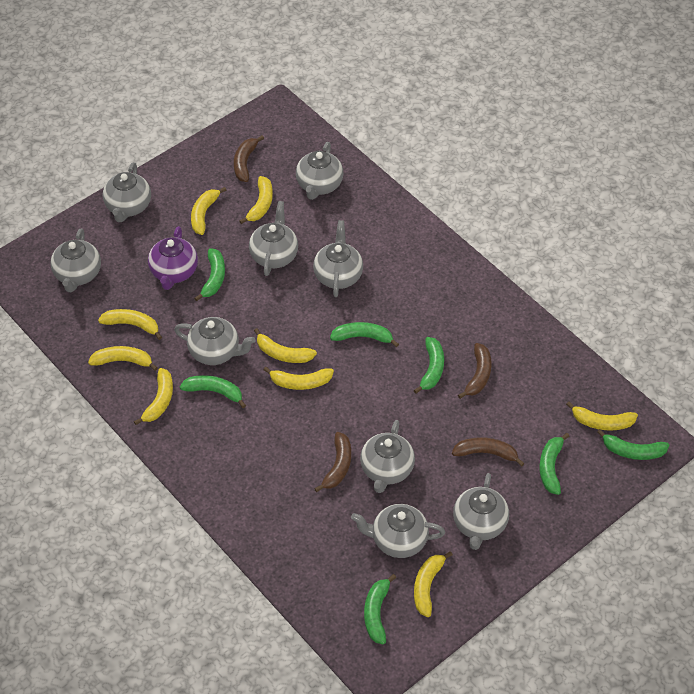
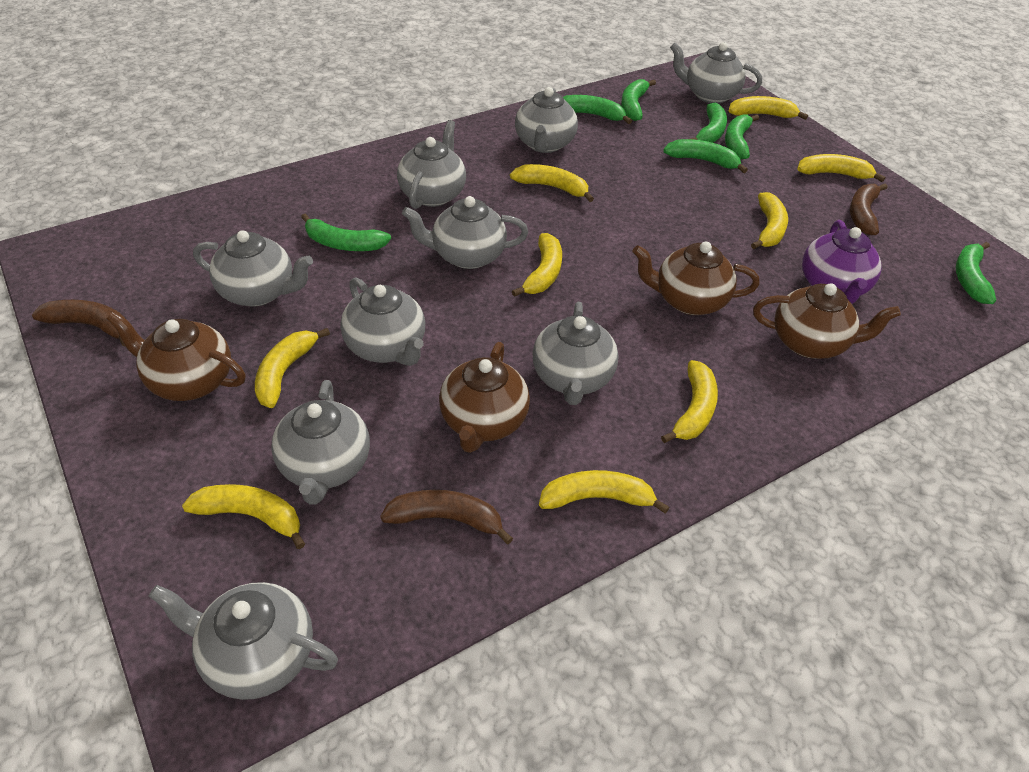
brown banana: 4 -> 3
brown teapot: 0 -> 4

